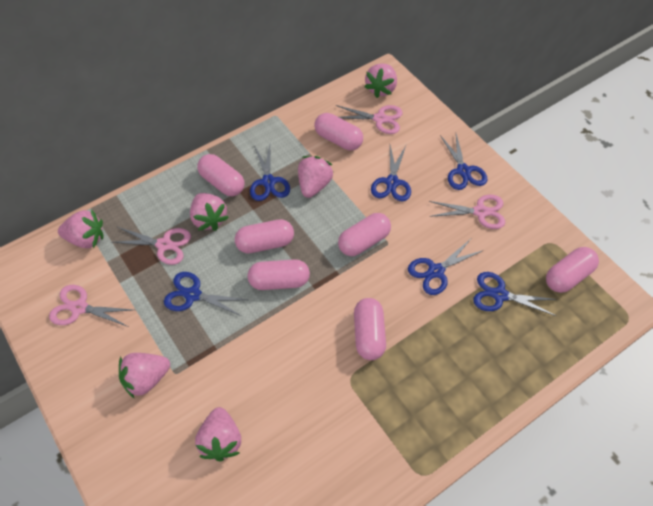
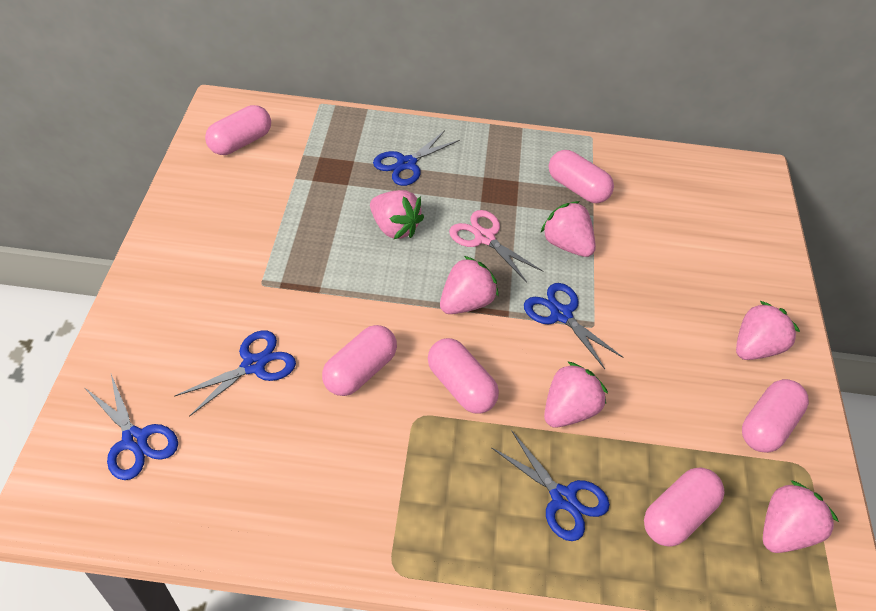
blue scissors: 6 -> 5
pink capsule: 7 -> 6
pink scissors: 4 -> 1

